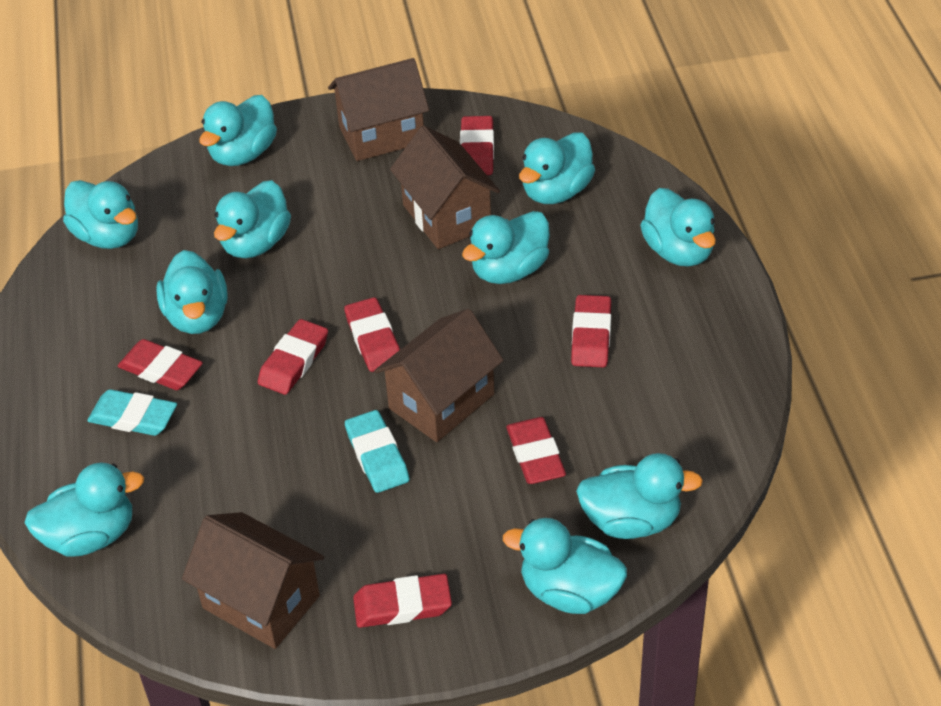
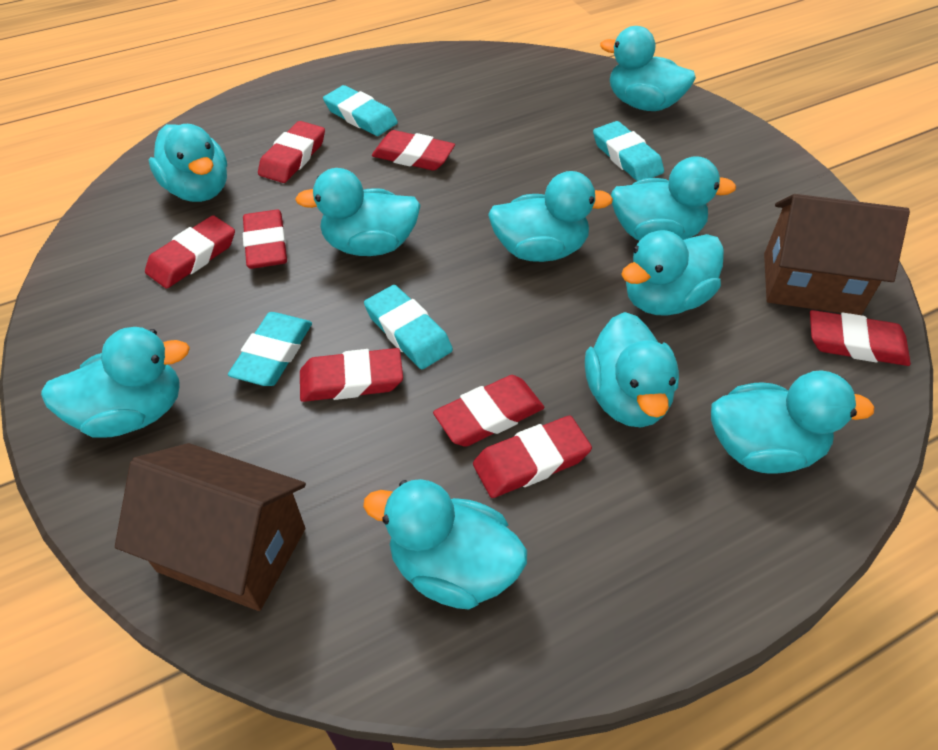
brown house: 4 -> 2
red eraser: 7 -> 8
turquoise eraser: 2 -> 4

